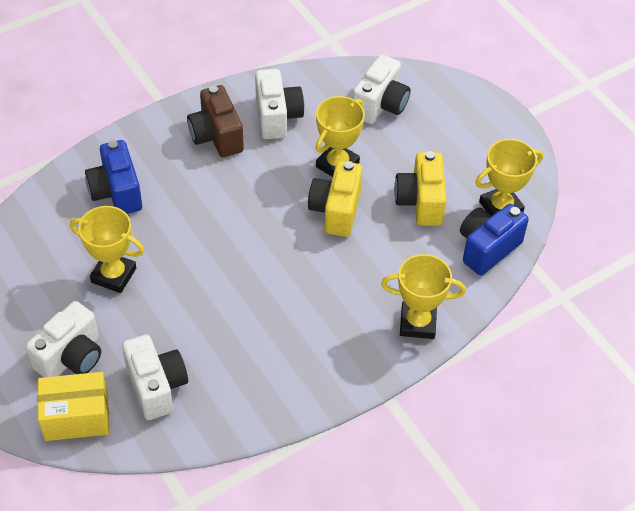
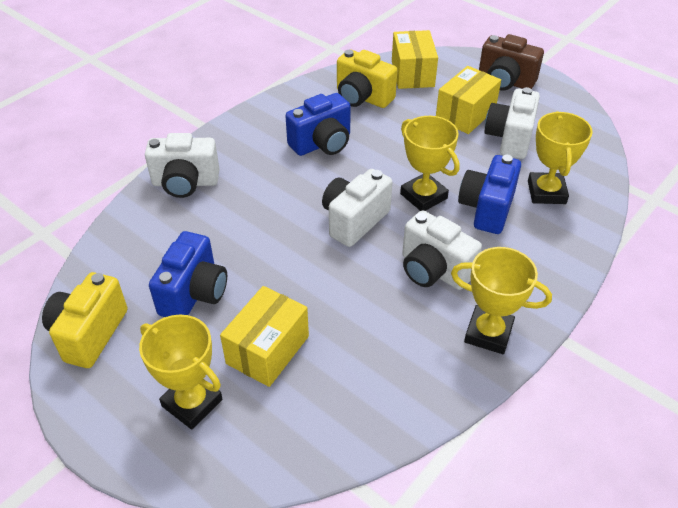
blue camera: 2 -> 3
yellow box: 1 -> 3

